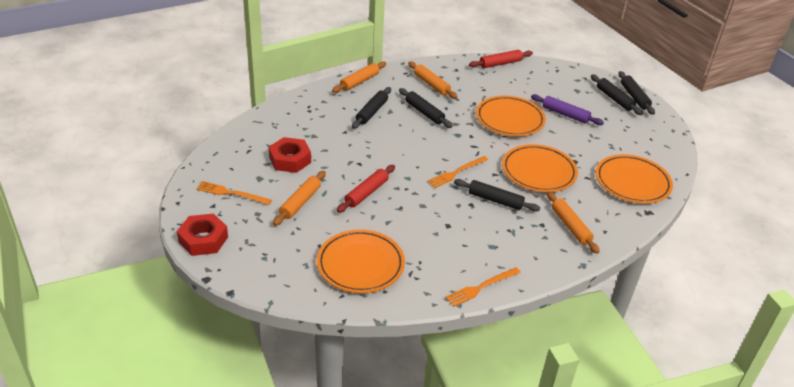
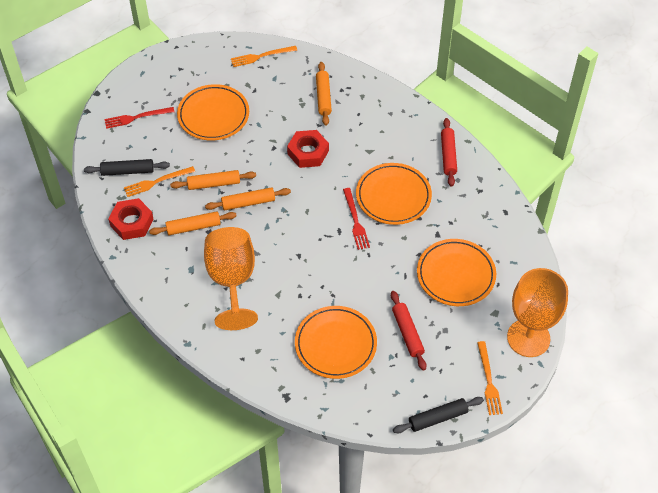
black rolling pin: 5 -> 2
orange goblet: 0 -> 2
purple rolling pin: 1 -> 0
red fork: 0 -> 2

